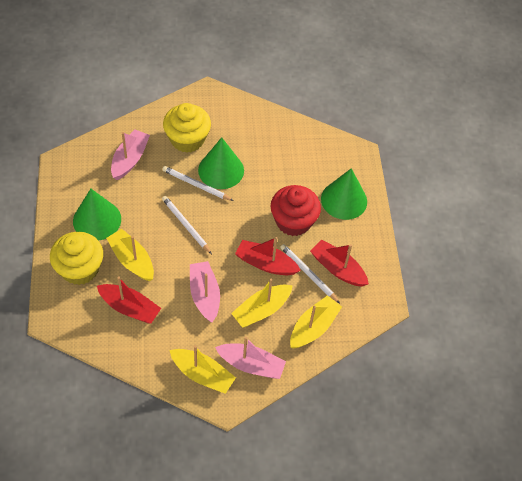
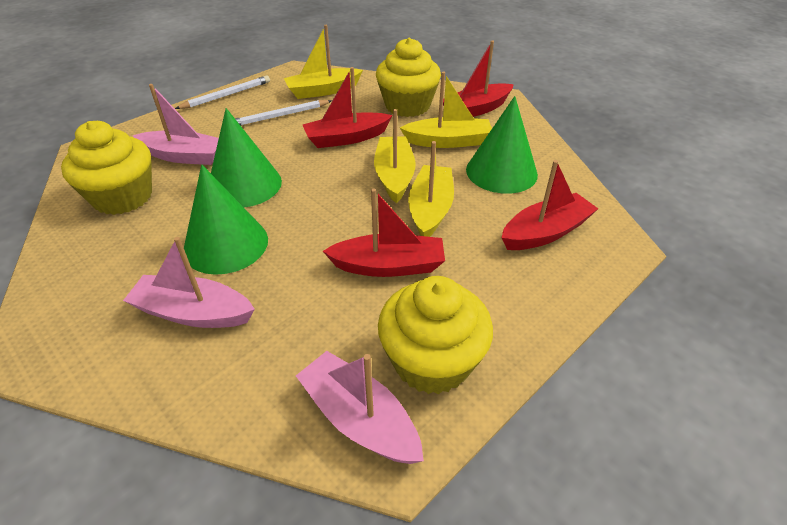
red boat: 3 -> 4
red cupcake: 1 -> 0
white pencil: 3 -> 2
yellow cupcake: 2 -> 3

